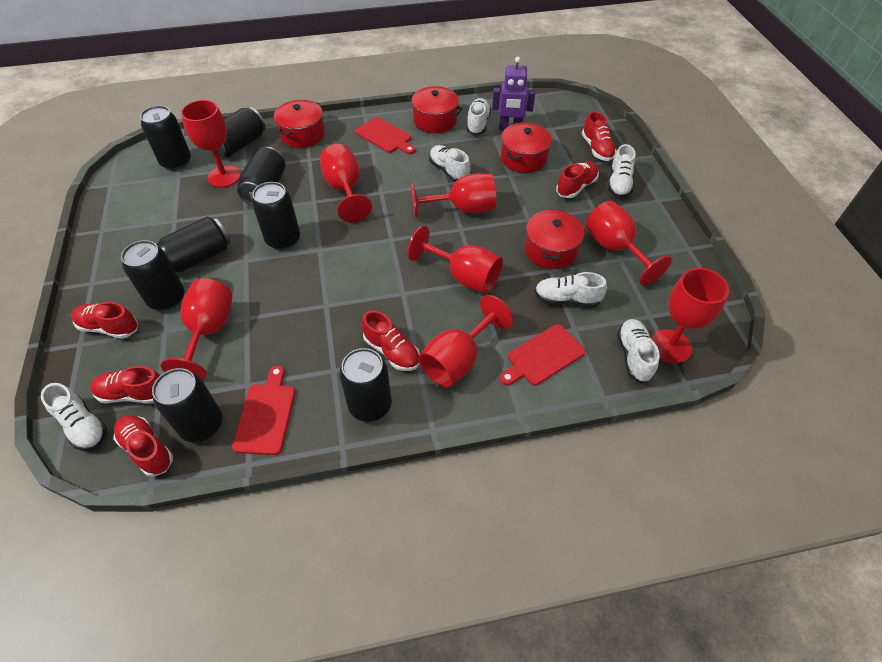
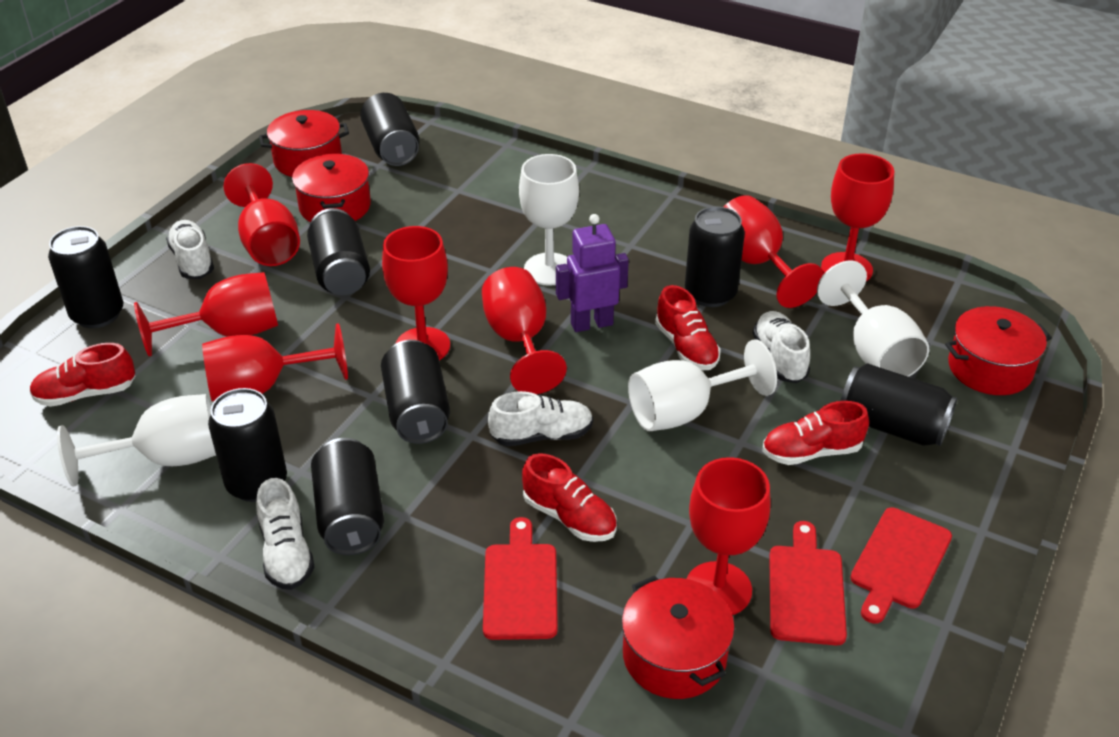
red shoe: 6 -> 4
white goblet: 0 -> 4
white shoe: 6 -> 4

